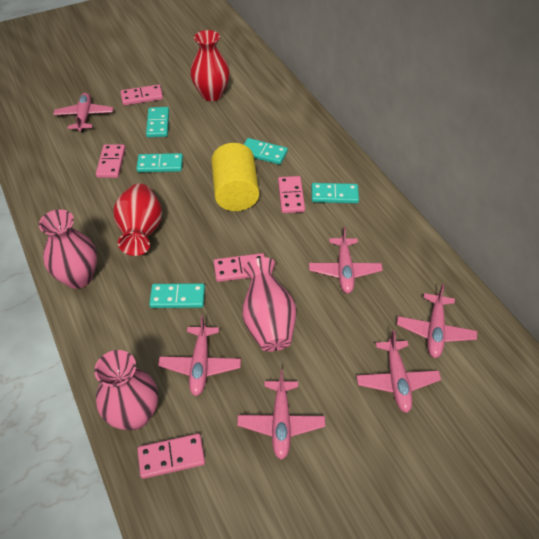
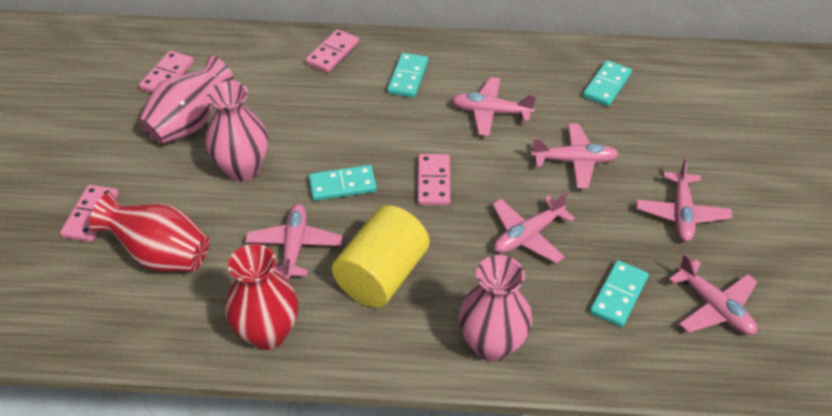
pink domino: 5 -> 4
turquoise domino: 5 -> 4

